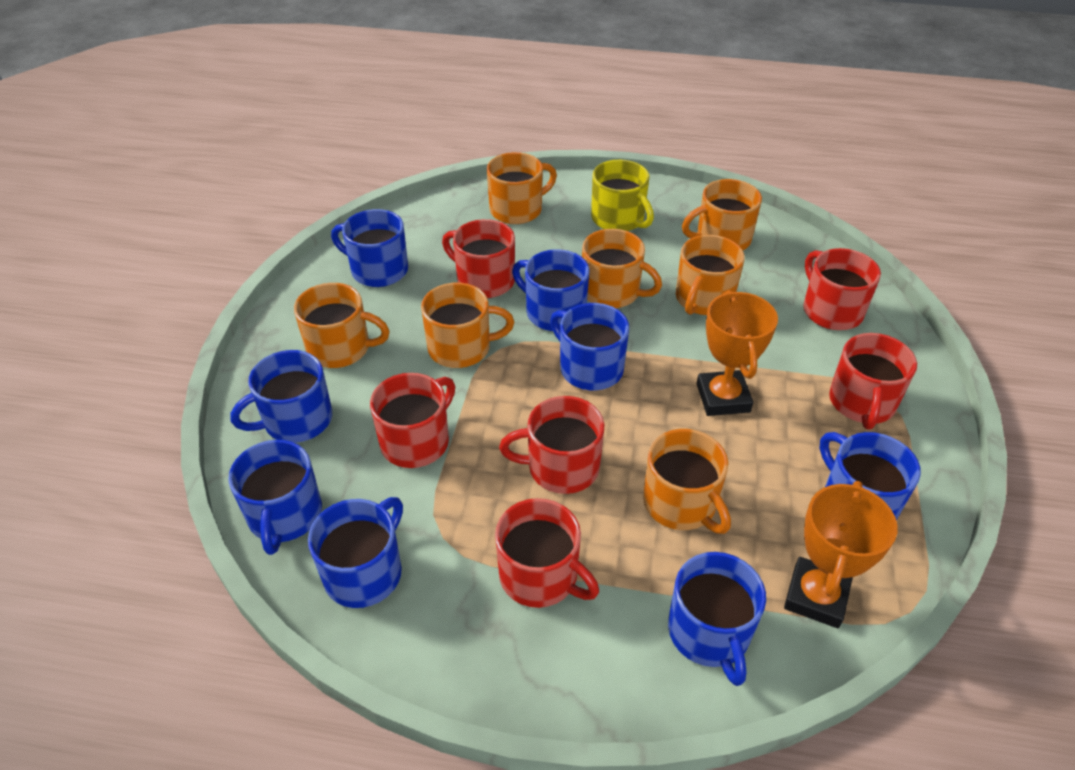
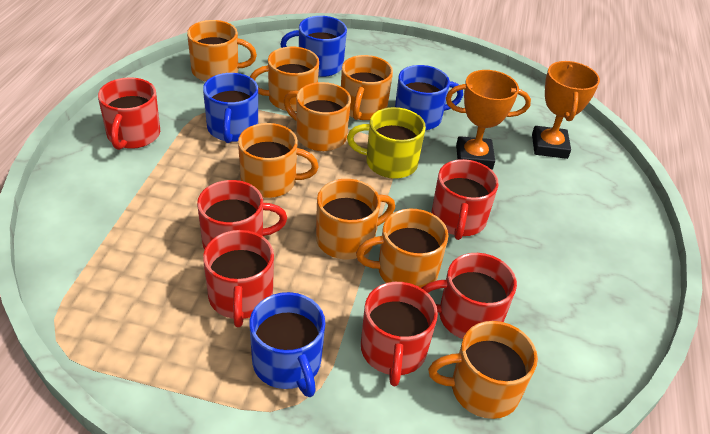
blue mug: 8 -> 4
orange mug: 7 -> 8

